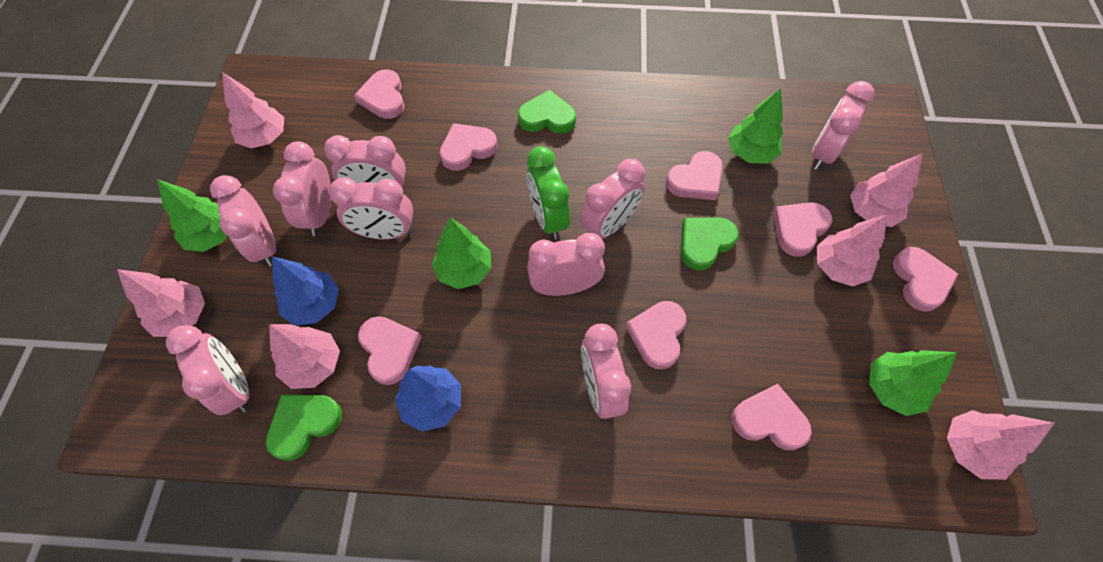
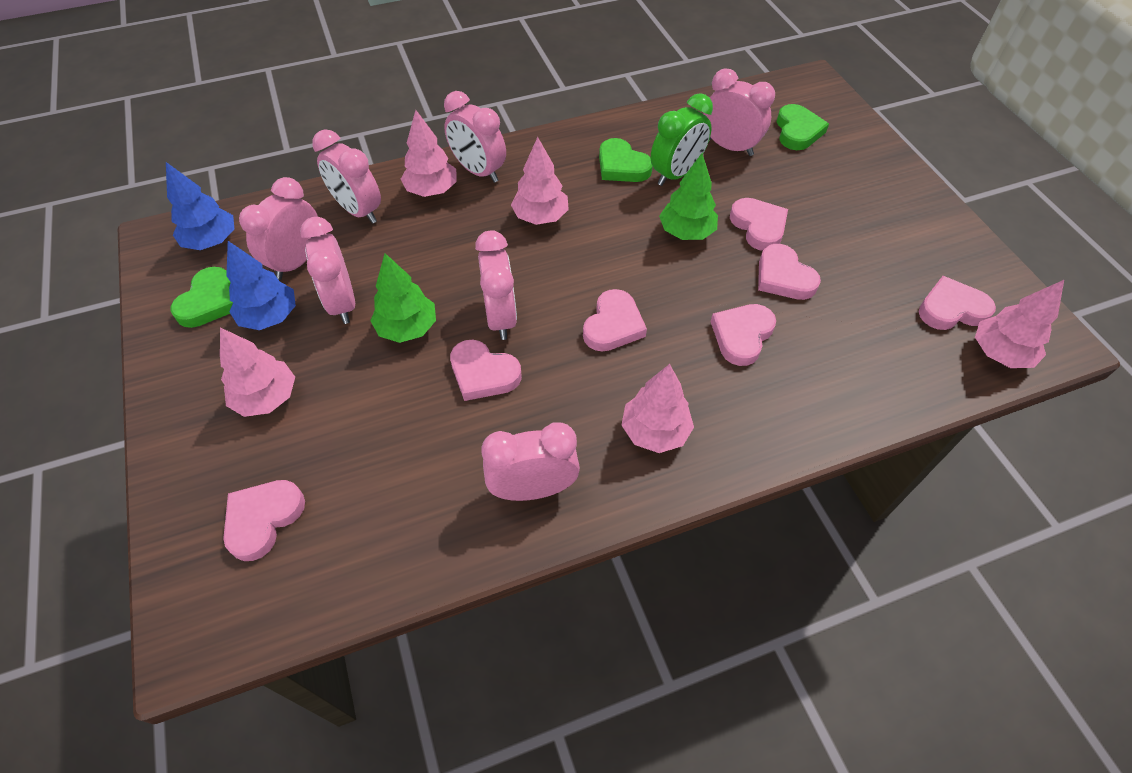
green tree: 4 -> 2
pink clock: 9 -> 7
pink heart: 8 -> 7
pink tree: 6 -> 5

